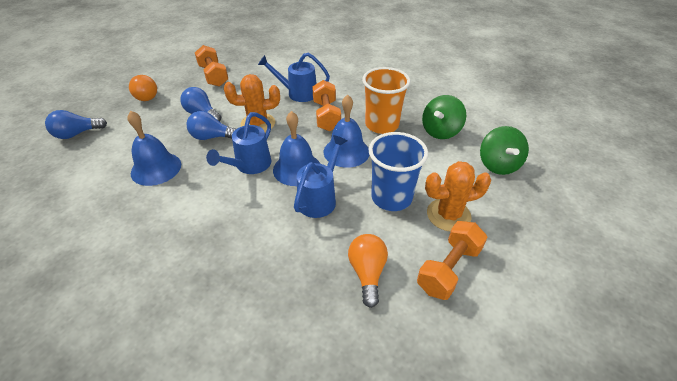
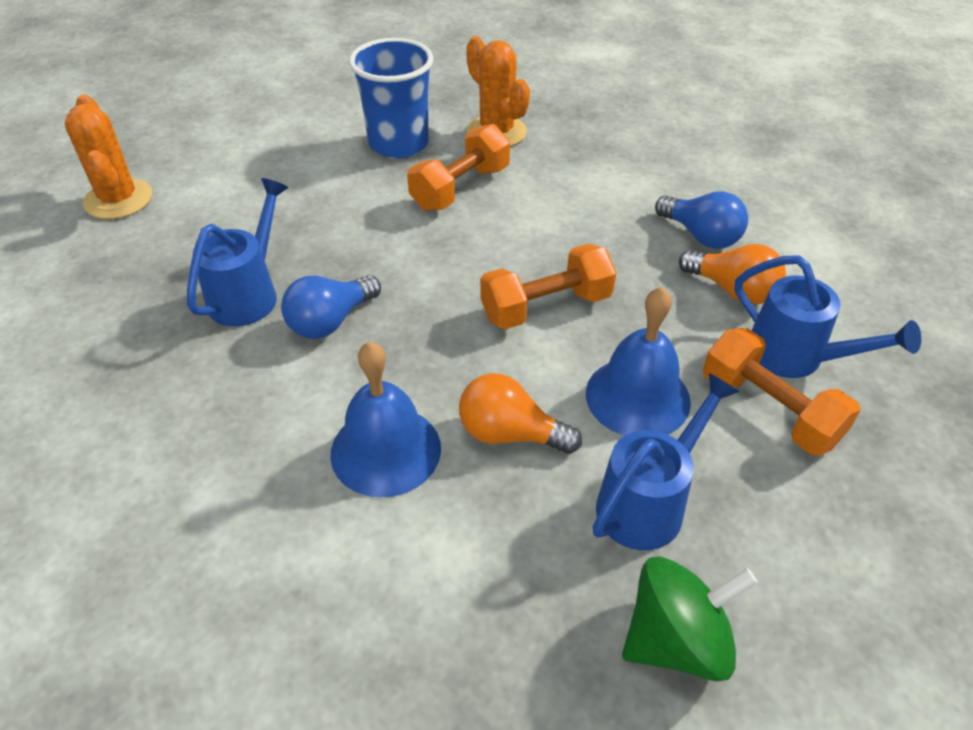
blue bell: 3 -> 2
blue light bulb: 3 -> 2
green spinning top: 2 -> 1
orange cup: 1 -> 0

